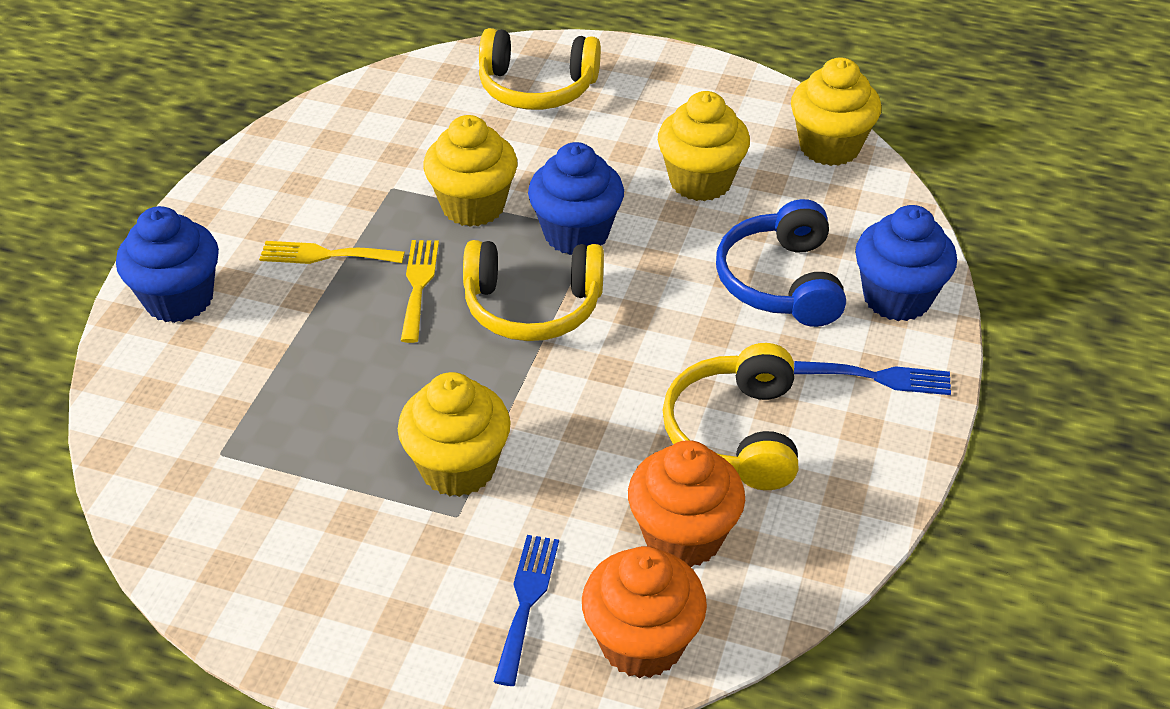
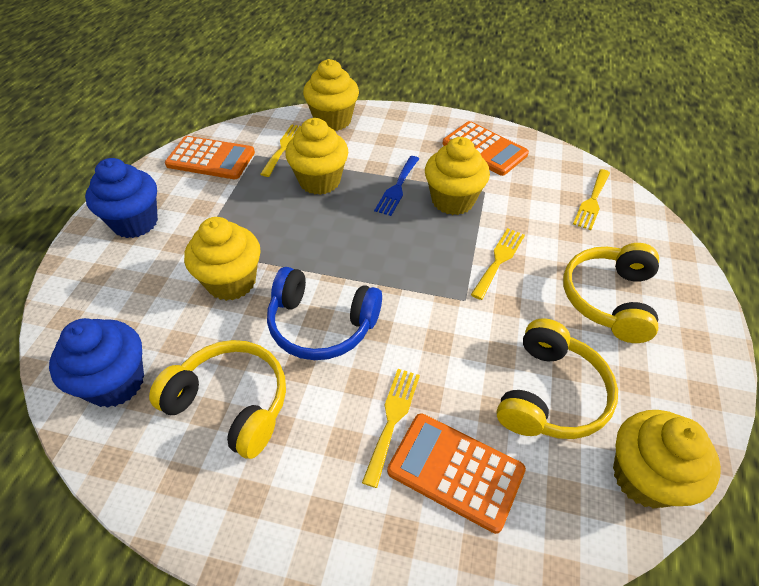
blue cupcake: 3 -> 2
blue fork: 2 -> 1
orange calculator: 0 -> 3
orange cupcake: 2 -> 0
yellow cupcake: 4 -> 5
yellow fork: 2 -> 4

